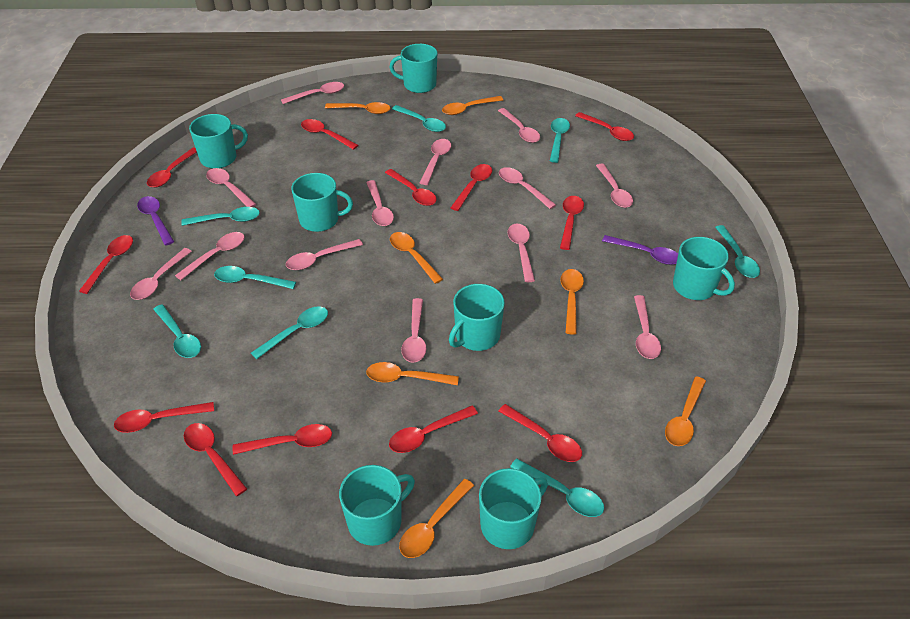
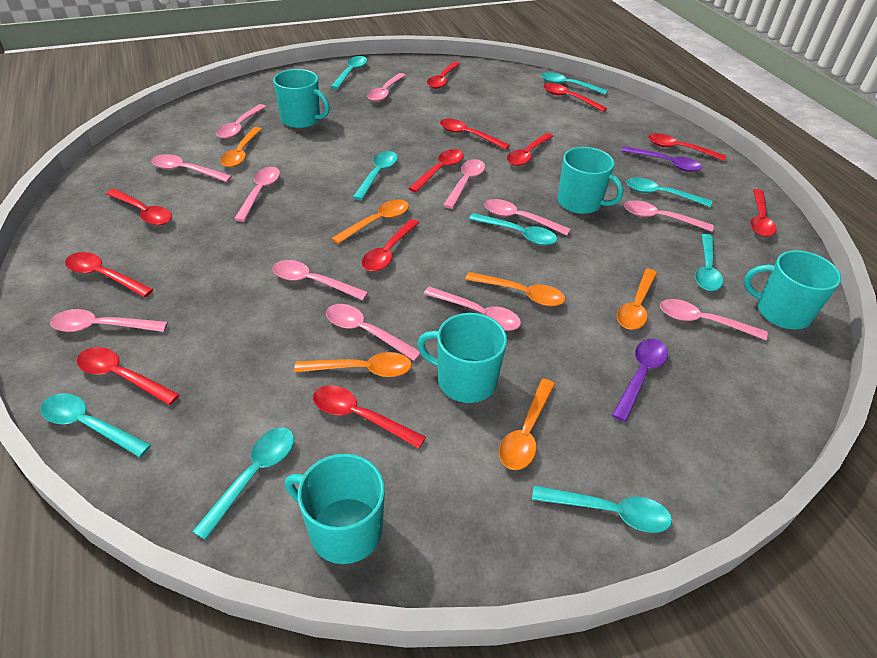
orange spoon: 7 -> 6
pink spoon: 13 -> 12
turquoise mug: 7 -> 5
turquoise spoon: 8 -> 9

